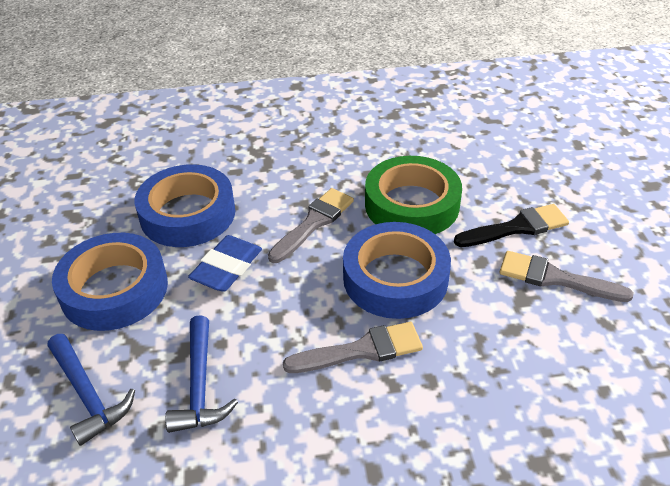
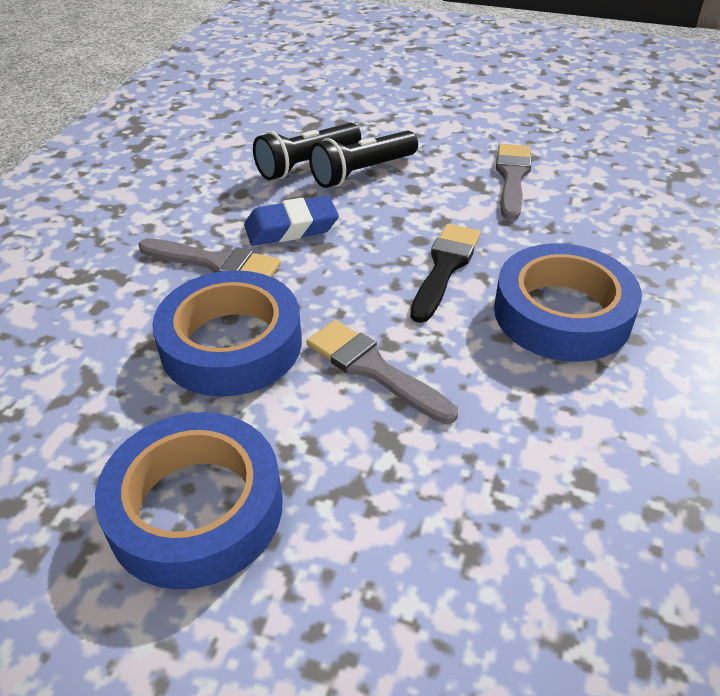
black flashlight: 0 -> 2
blue hammer: 2 -> 0
green tape: 1 -> 0

